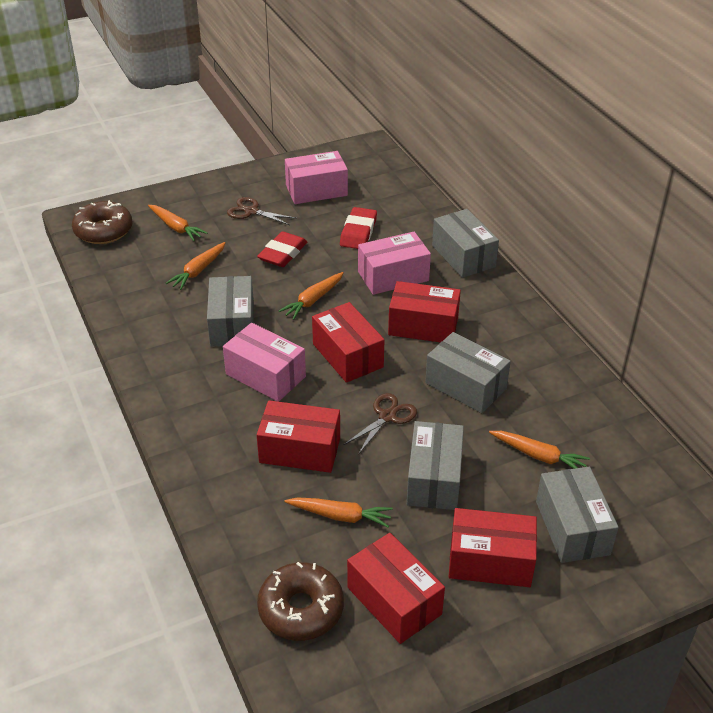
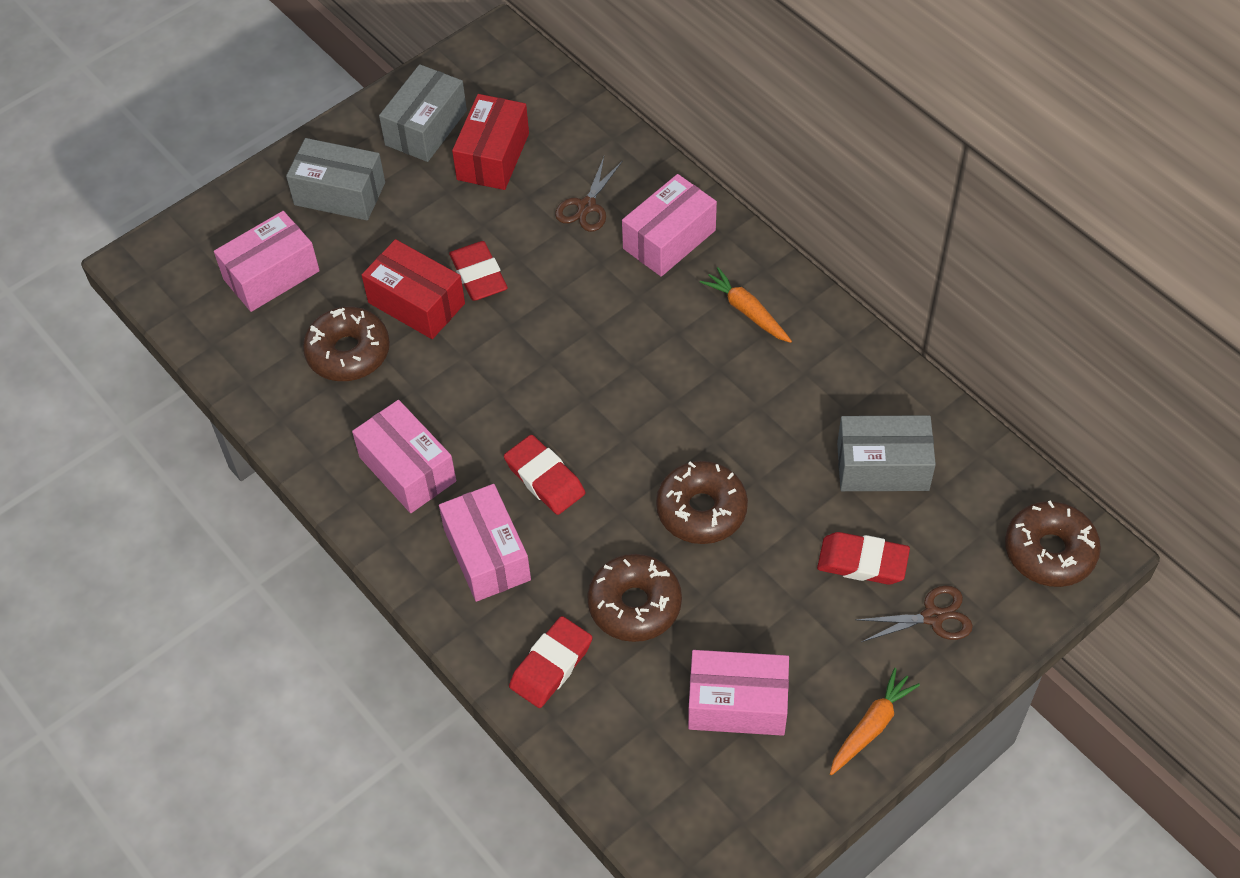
brown donut: 2 -> 4
grey box: 5 -> 3
orange carrot: 5 -> 2
pink box: 3 -> 5
red box: 5 -> 2
red eraser: 2 -> 4

